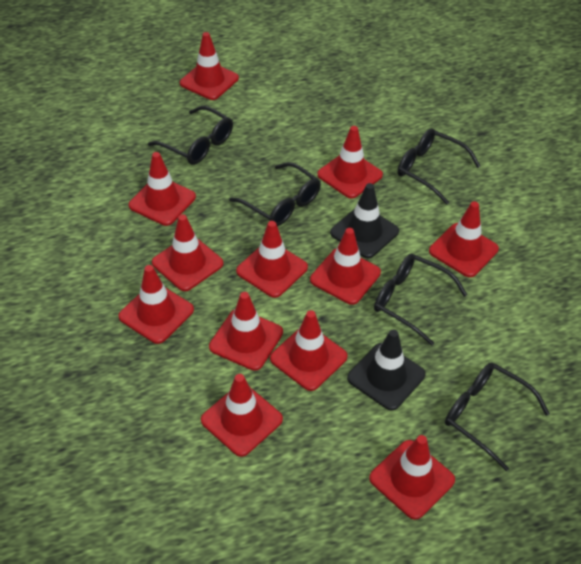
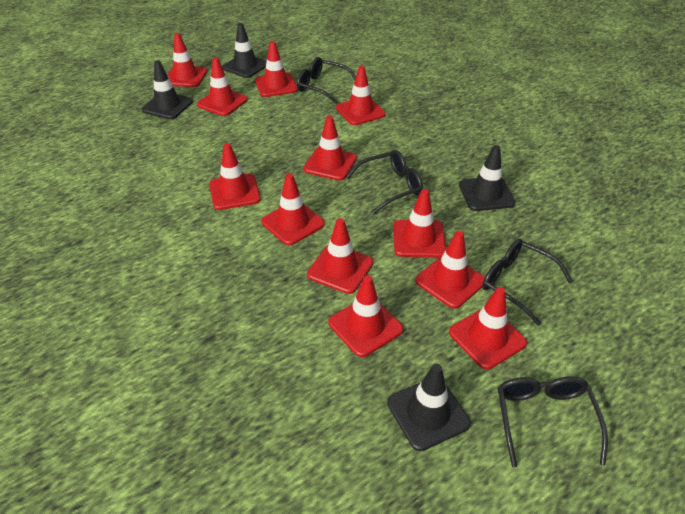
black glasses: 5 -> 4
black traffic cone: 2 -> 4

